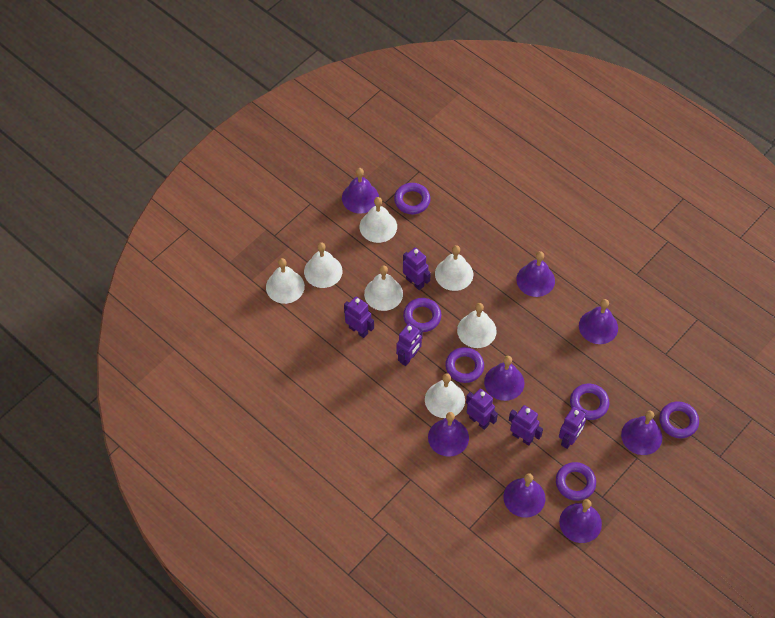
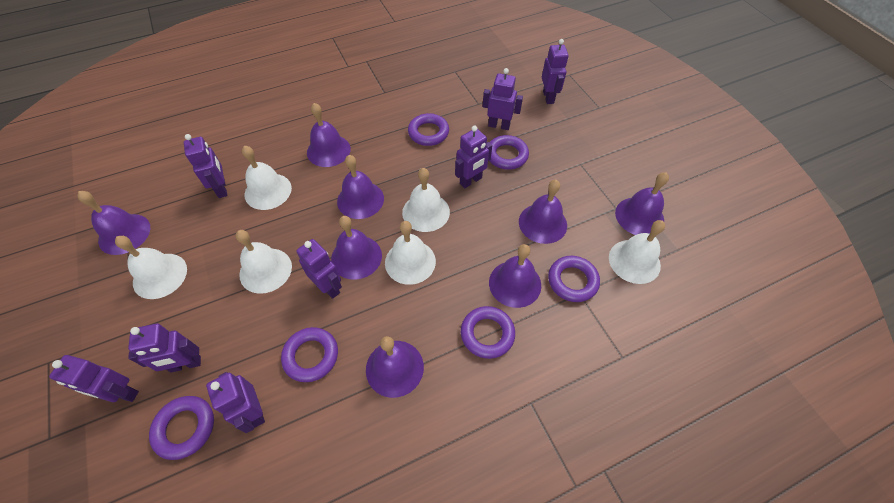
purple robot: 6 -> 8
white bell: 7 -> 6

